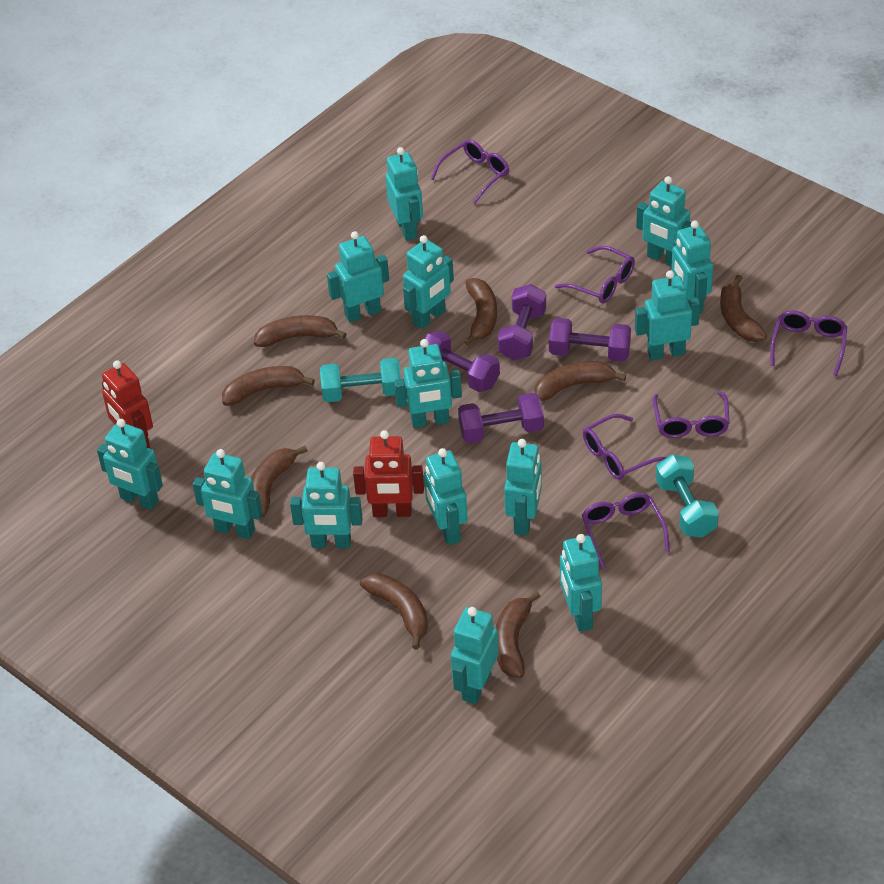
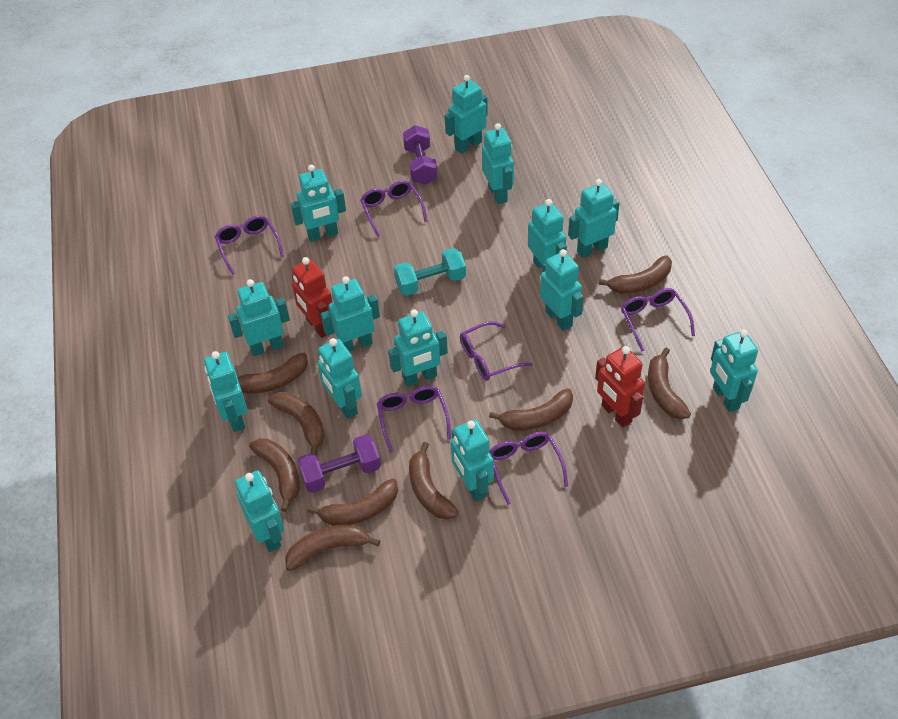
brown banana: 8 -> 9
purple dumbbell: 4 -> 2
turquoise dumbbell: 2 -> 1

